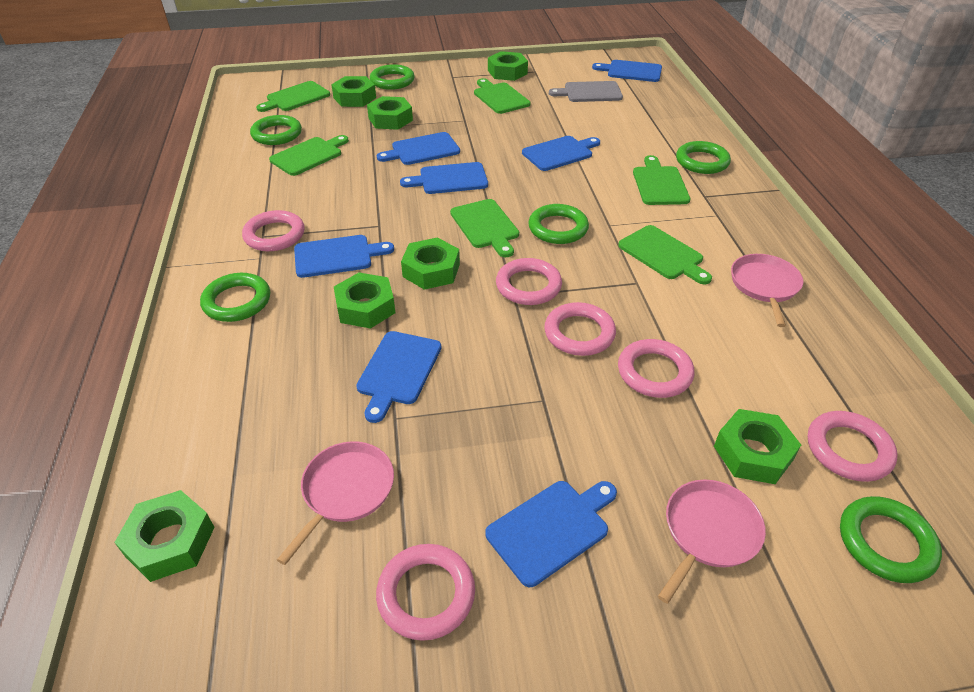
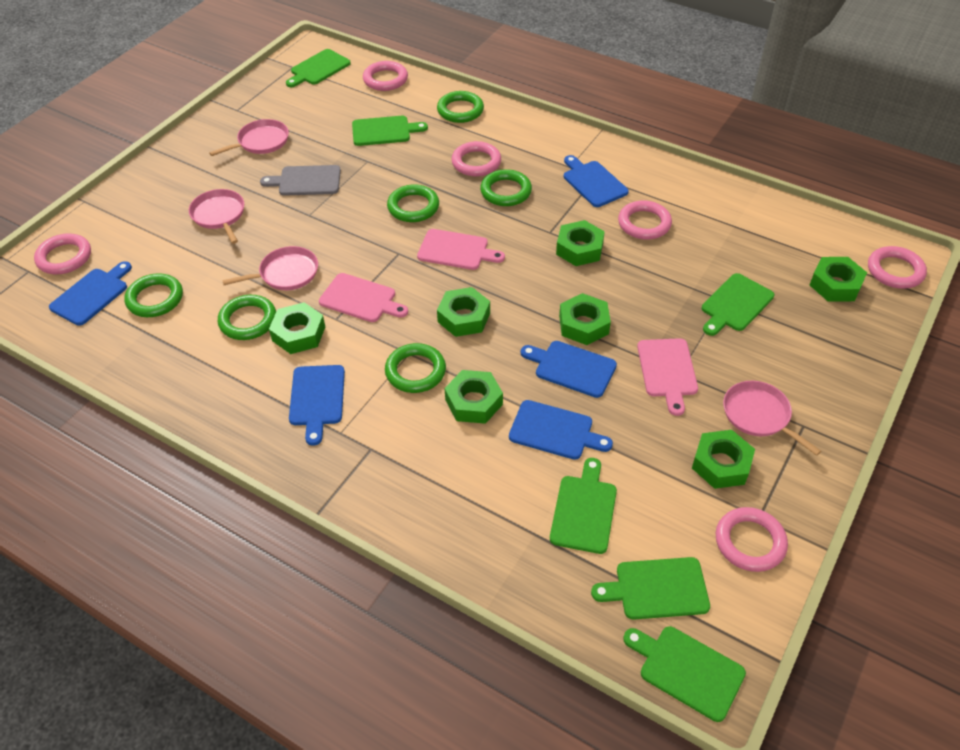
blue cutting board: 7 -> 5
pink cutting board: 0 -> 3
pink pan: 3 -> 4

